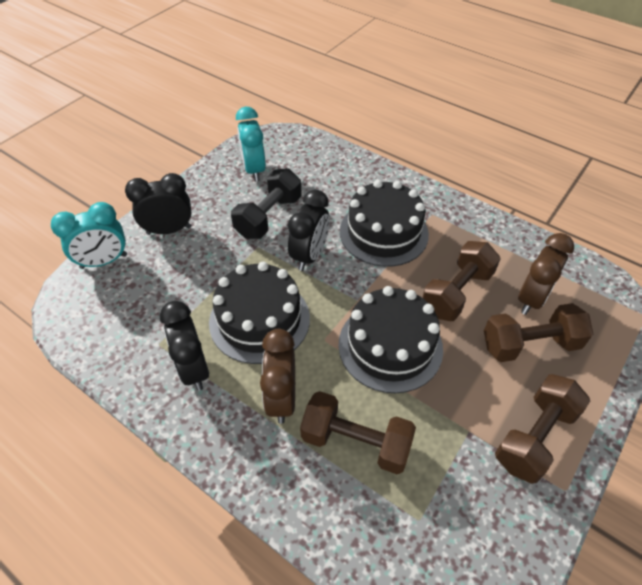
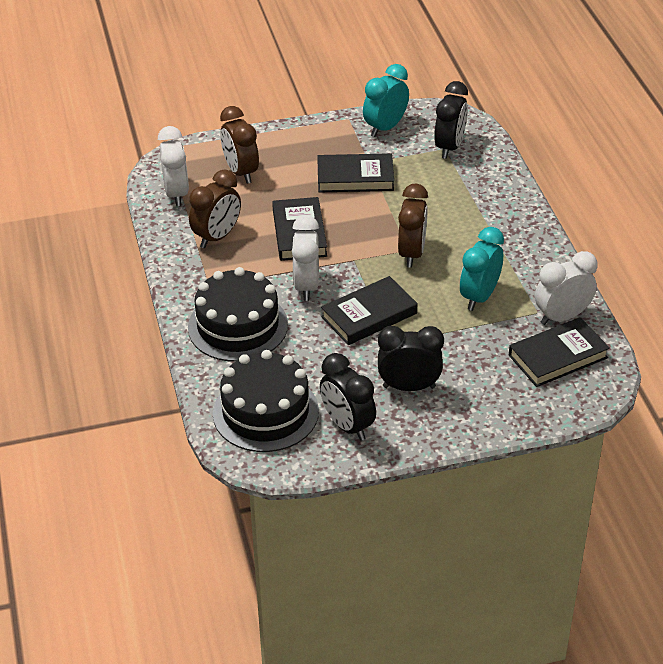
black book: 0 -> 4
black cake: 3 -> 2
black dumbbell: 1 -> 0
brown clock: 2 -> 3
brown dumbbell: 4 -> 0
white clock: 0 -> 3

